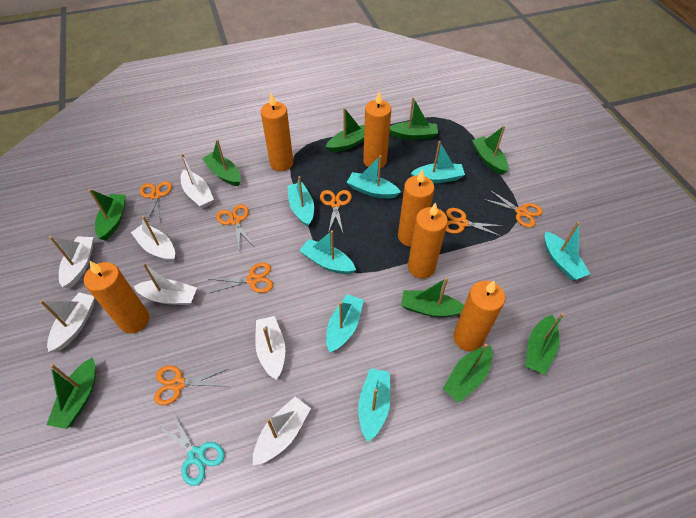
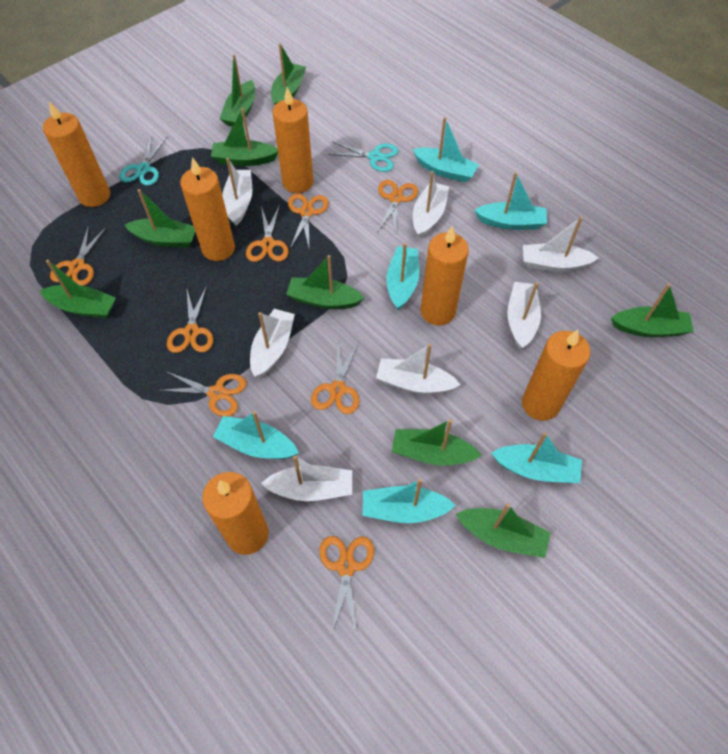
orange scissors: 7 -> 8
turquoise boat: 7 -> 6
turquoise scissors: 1 -> 2

